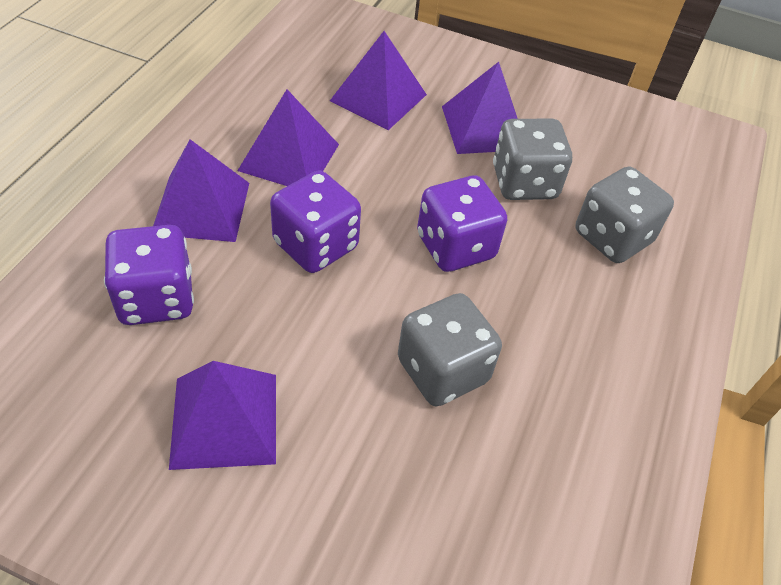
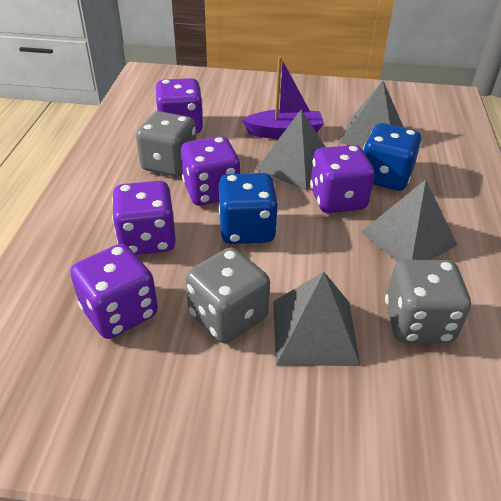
blue dice: 0 -> 2
grey pyramid: 0 -> 4
purple boat: 0 -> 1
purple dice: 3 -> 5
purple pyramid: 5 -> 0

